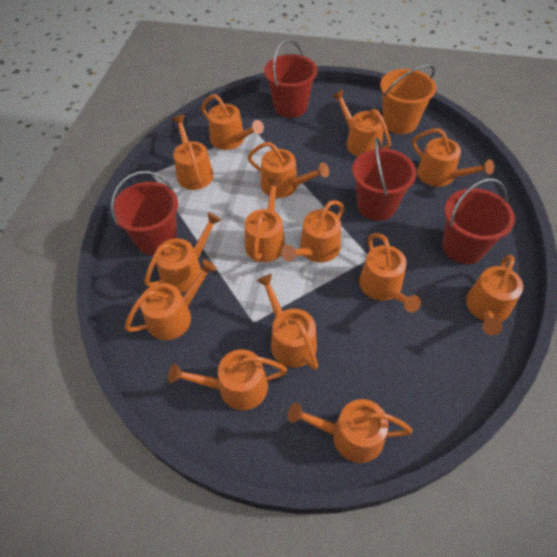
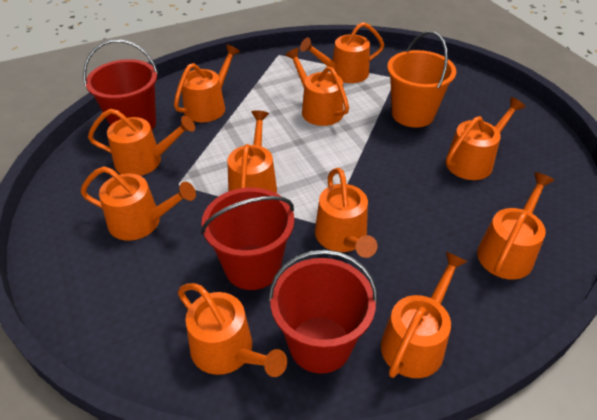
orange watering can: 14 -> 11
red bucket: 4 -> 3

